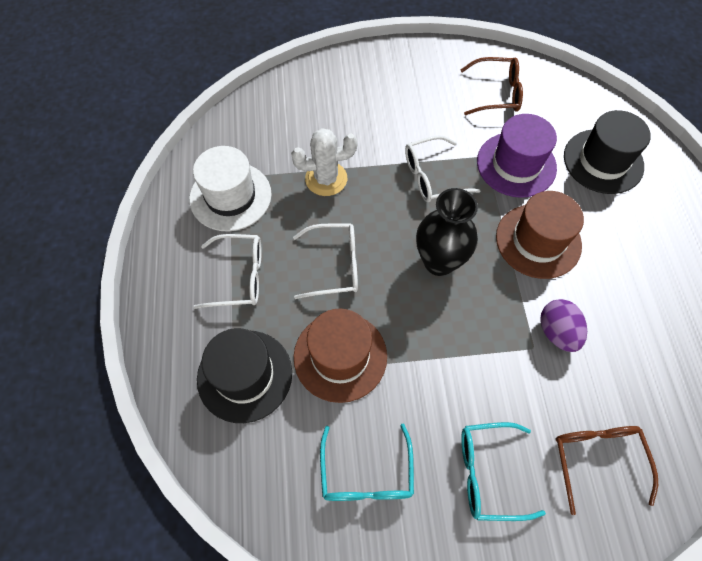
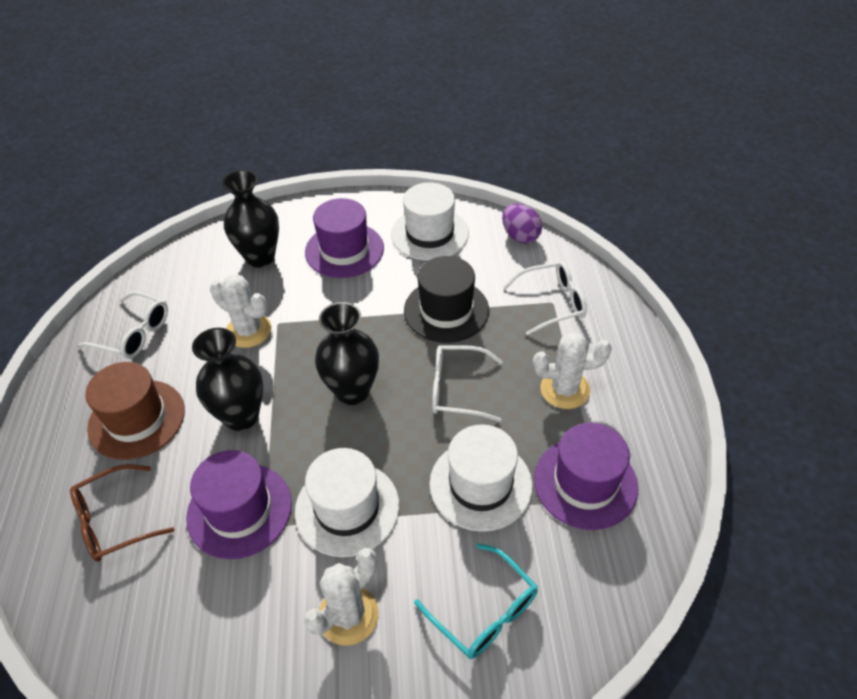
black hat: 2 -> 1
black vase: 1 -> 3
brown glasses: 2 -> 1
brown hat: 2 -> 1
purple hat: 1 -> 3
turquoise glasses: 2 -> 1
white cactus: 1 -> 3
white hat: 1 -> 3

